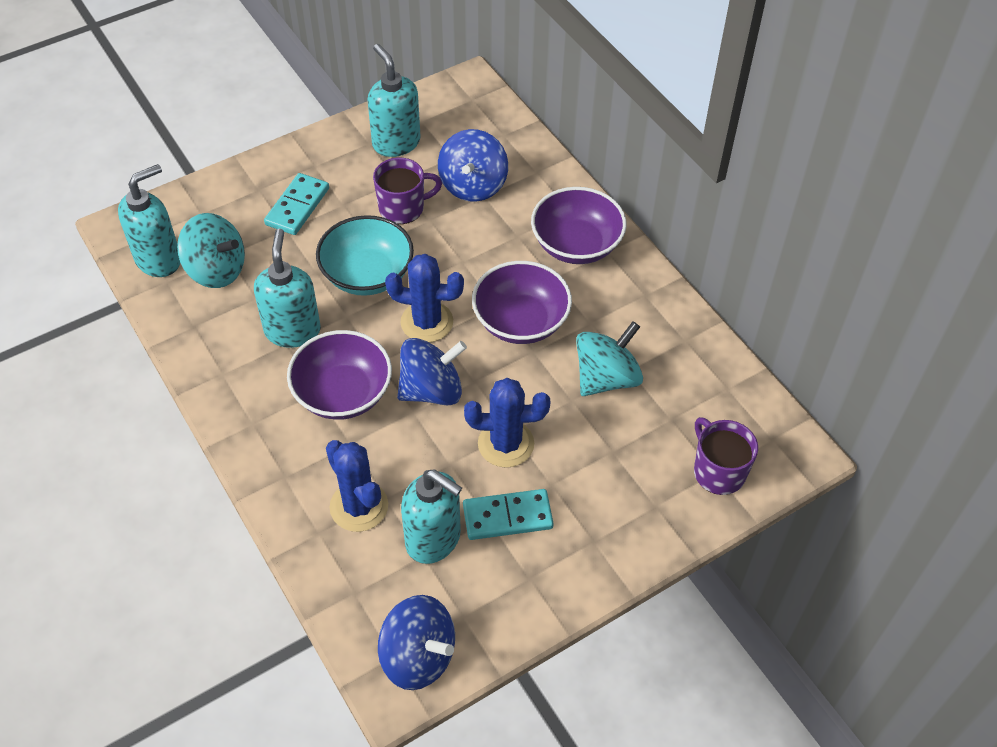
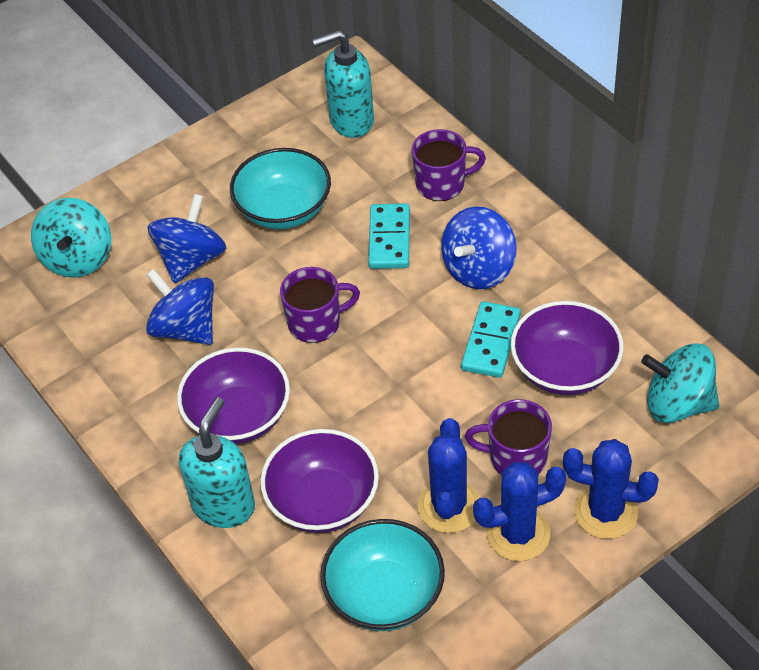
purple mug: 2 -> 3
turquoise bowl: 1 -> 2
turquoise soap dispenser: 4 -> 2

